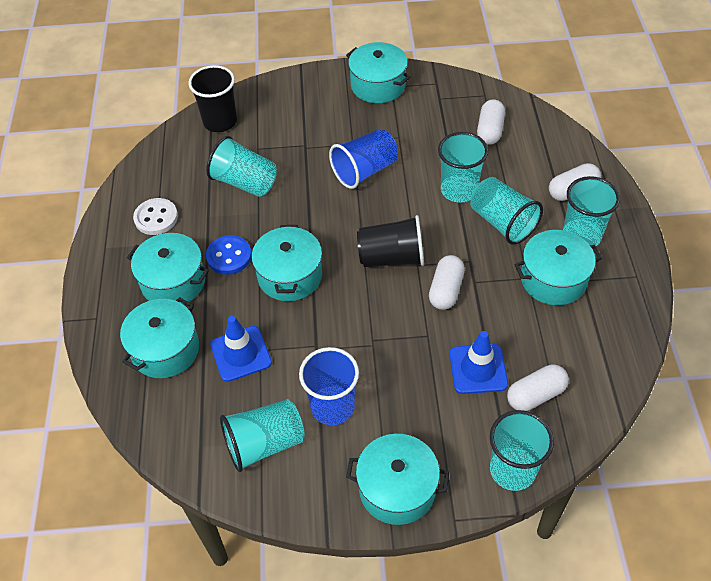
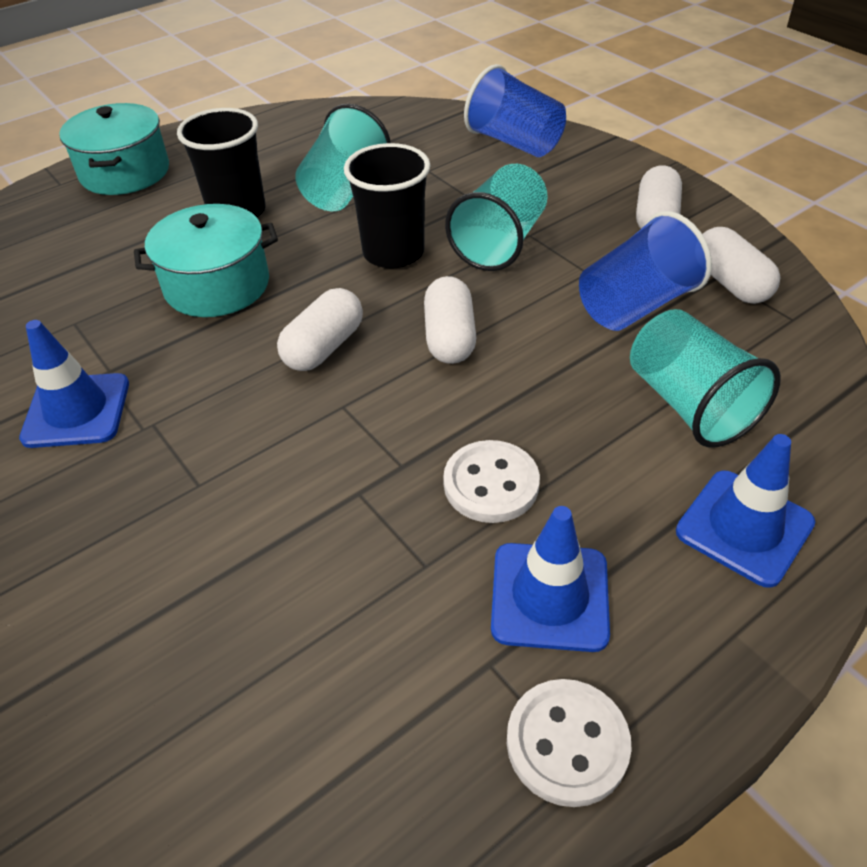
blue button: 1 -> 0
blue traffic cone: 2 -> 3
turquoise cup: 6 -> 3
turquoise pot: 6 -> 2
white button: 1 -> 2

